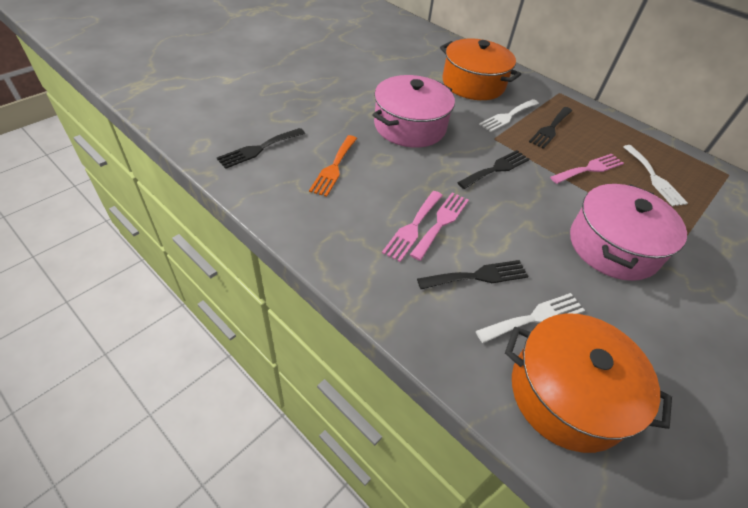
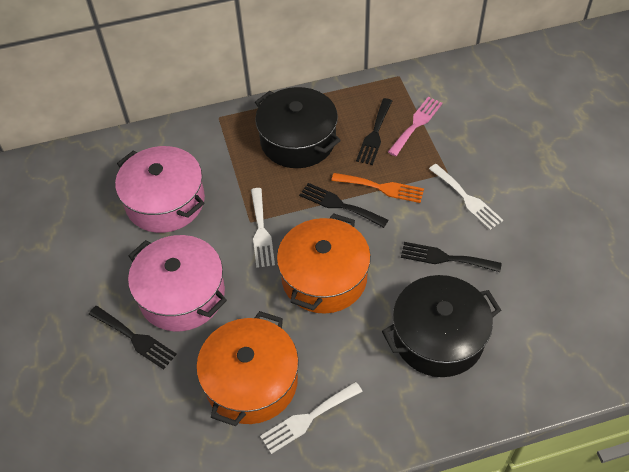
black pot: 0 -> 2
pink fork: 3 -> 1

